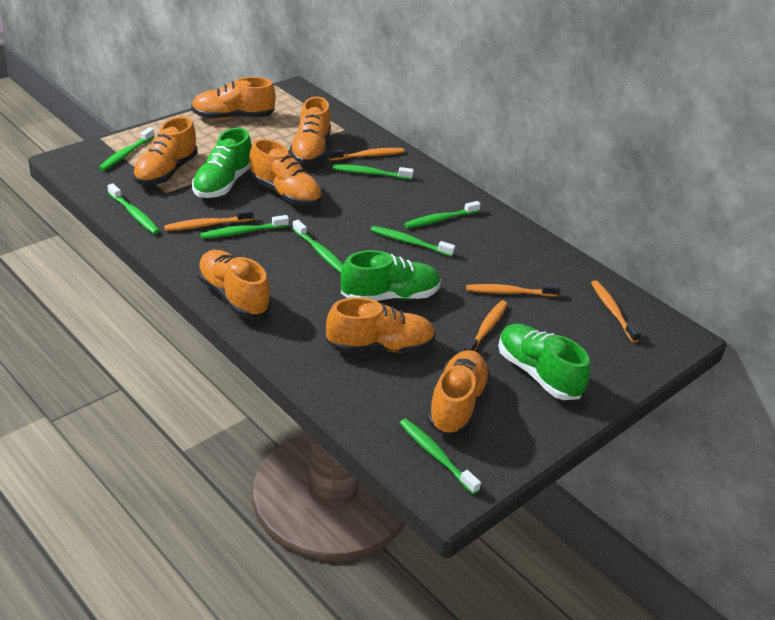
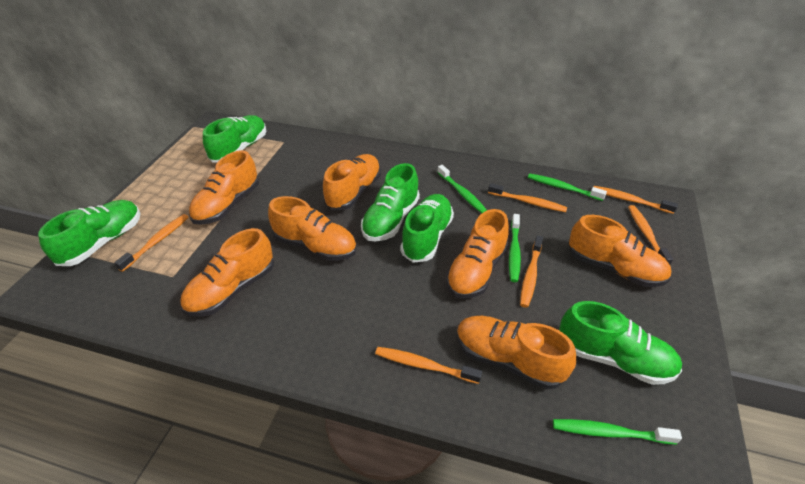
green shoe: 3 -> 5
green toothbrush: 8 -> 4
orange toothbrush: 5 -> 6

